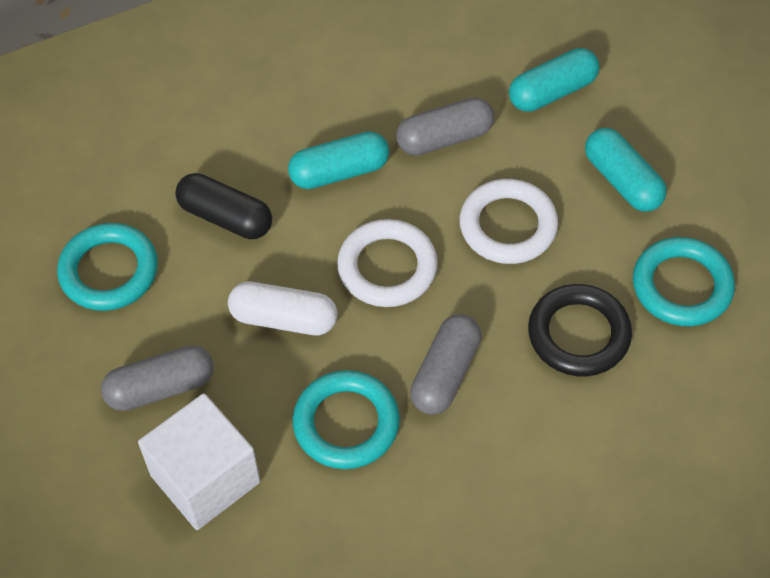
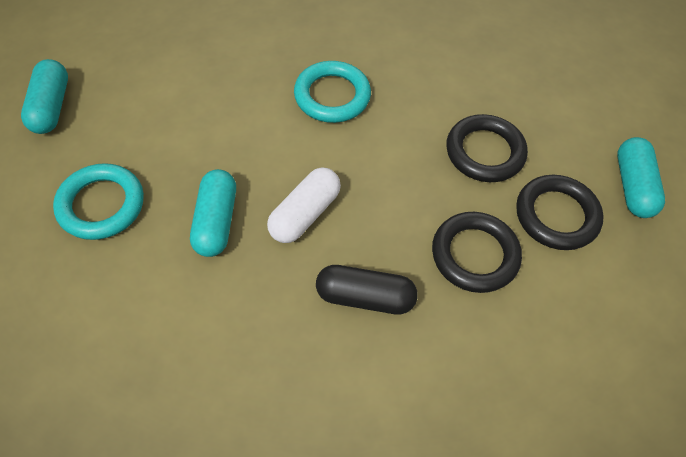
black ring: 1 -> 3
grey capsule: 3 -> 0
turquoise ring: 3 -> 2
white cube: 1 -> 0
white ring: 2 -> 0

